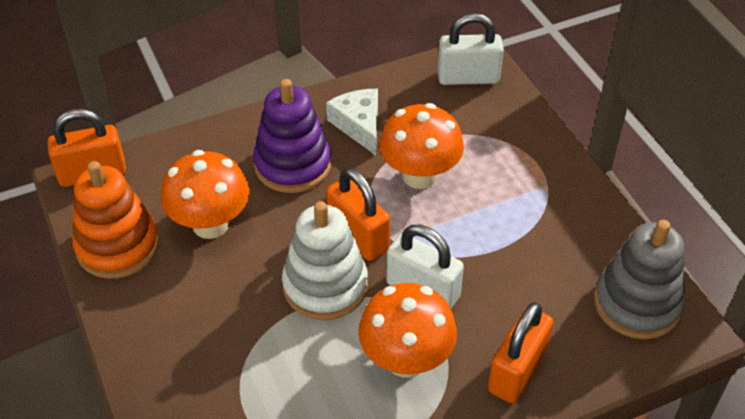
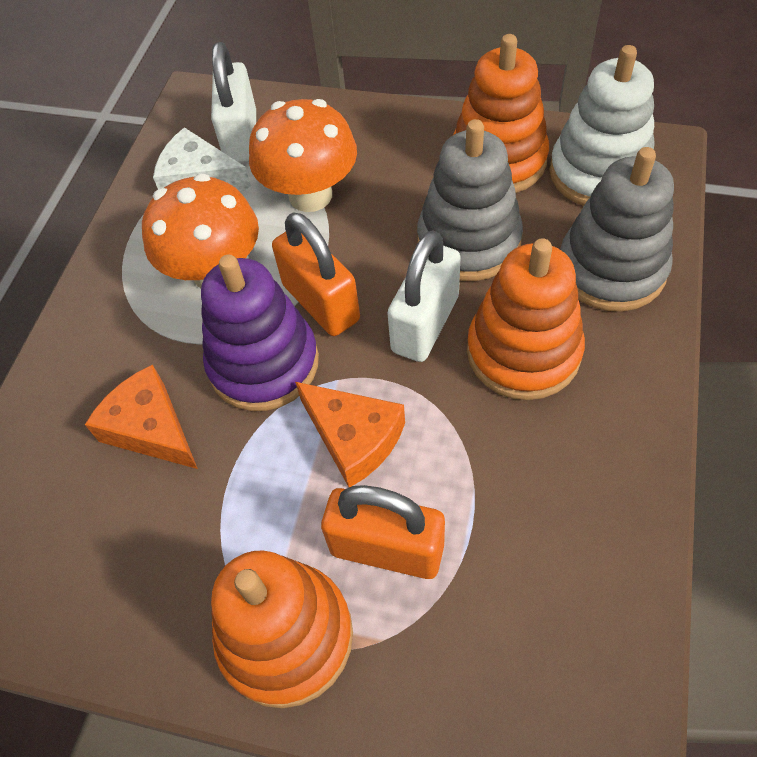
grey stacking toy: 1 -> 2
orange cheese: 0 -> 2
orange mushroom: 3 -> 2
orange padlock: 3 -> 2
orange stacking toy: 1 -> 3

